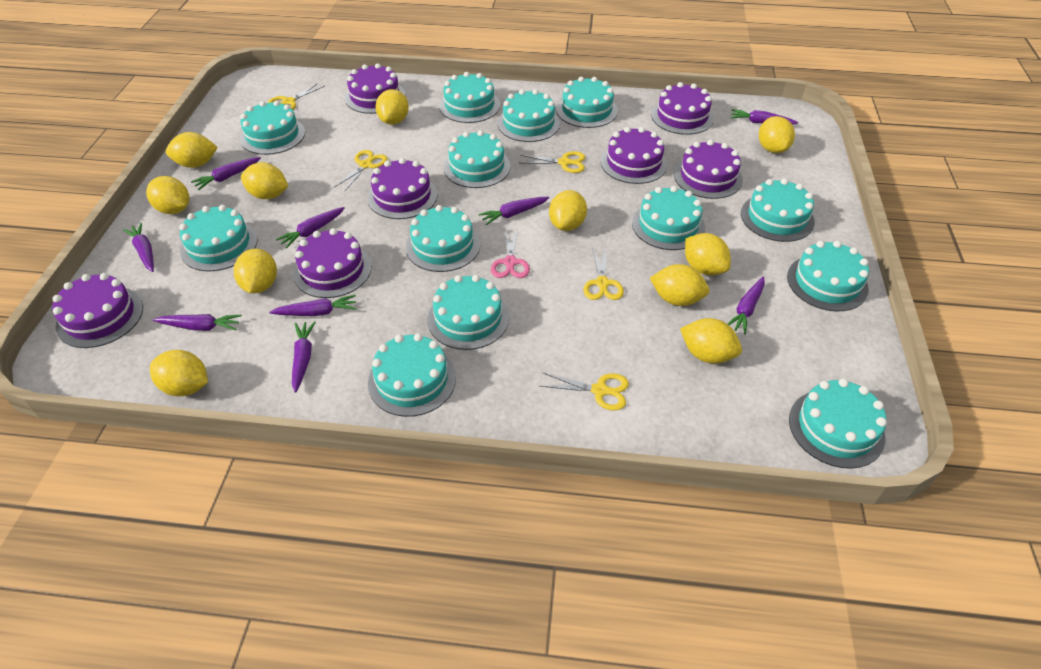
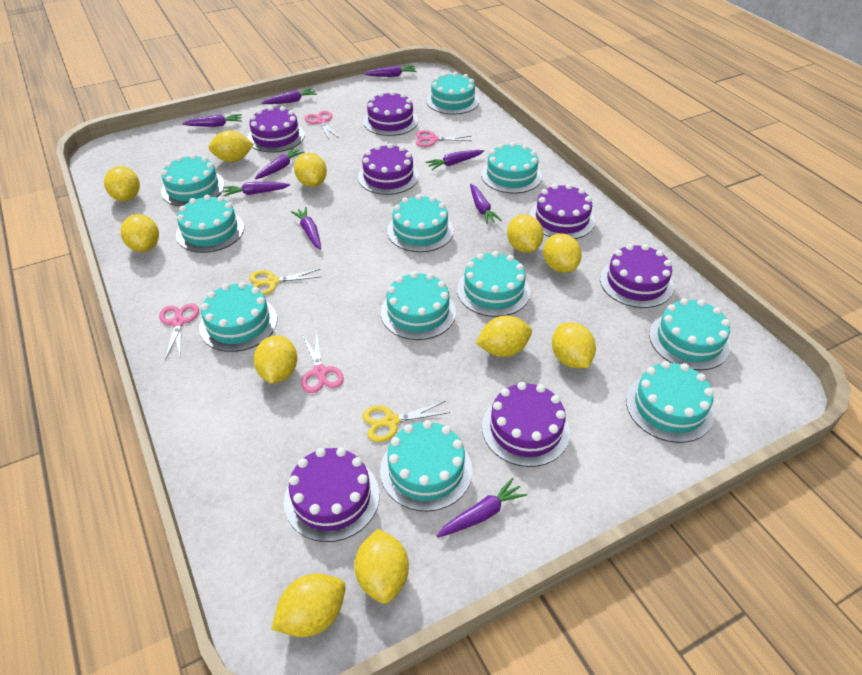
pink scissors: 1 -> 4
turquoise cake: 13 -> 11
yellow scissors: 5 -> 2

